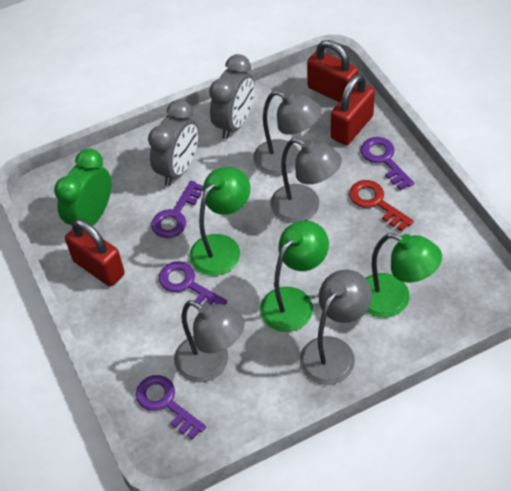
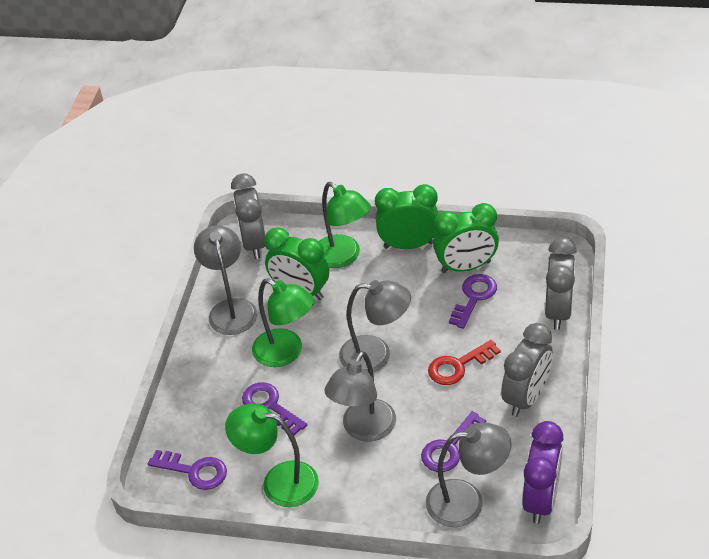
green clock: 1 -> 3
grey clock: 2 -> 3
purple clock: 0 -> 1
red padlock: 3 -> 0

